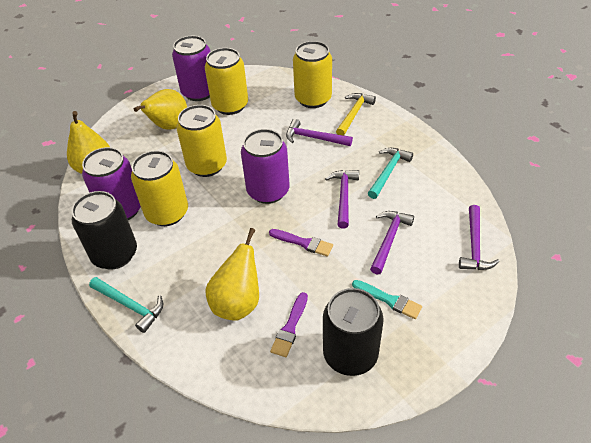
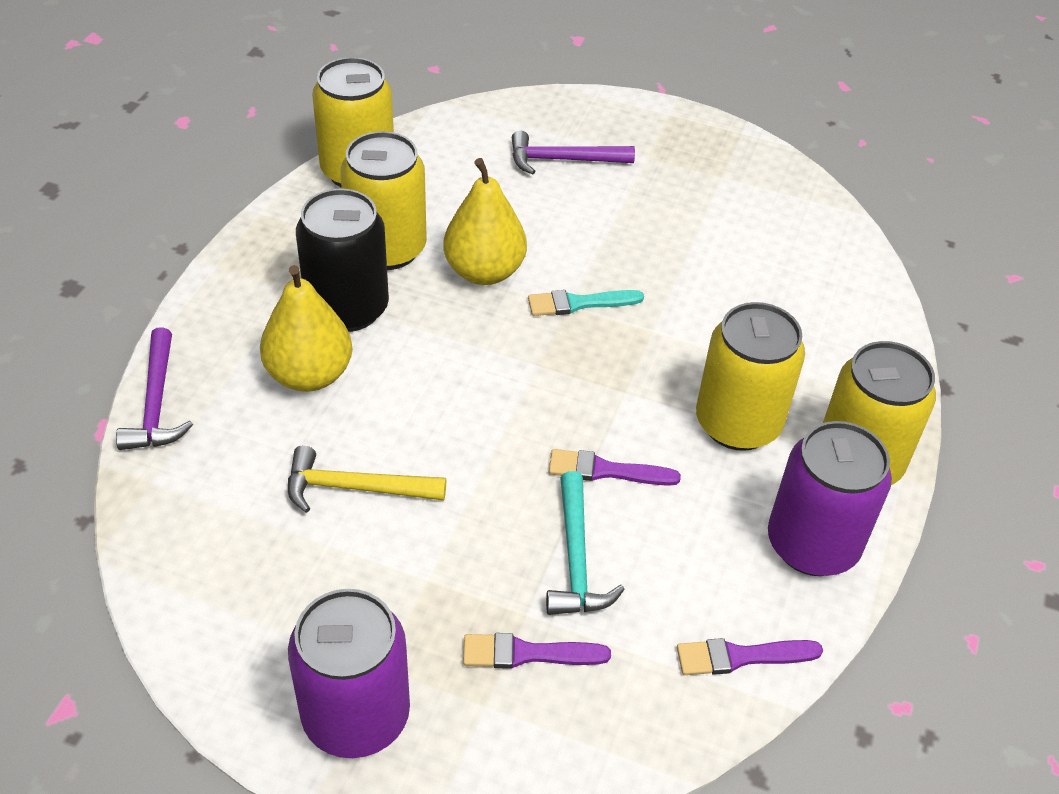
black can: 2 -> 1
purple brush: 2 -> 3
purple can: 3 -> 2
purple hammer: 4 -> 2
turquoise hammer: 2 -> 1
yellow pear: 3 -> 2

